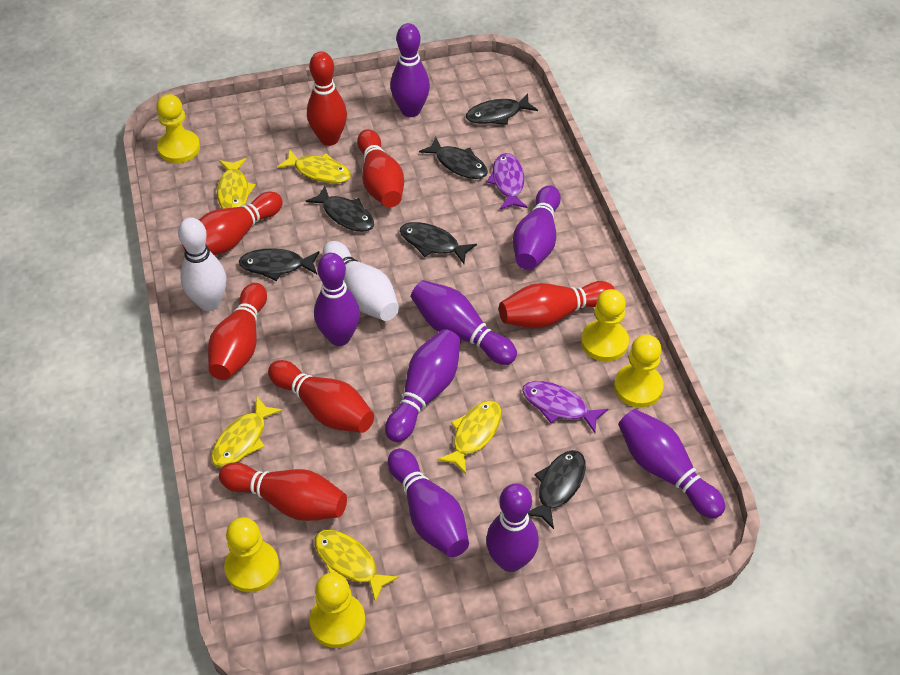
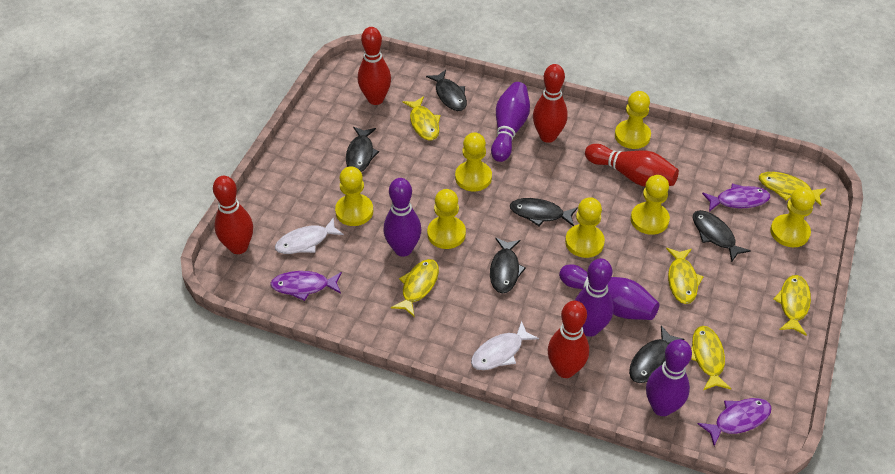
purple bowling pin: 8 -> 5
purple fish: 2 -> 3
red bowling pin: 7 -> 5
white bowling pin: 2 -> 0
white fish: 0 -> 2
yellow fish: 5 -> 6
yellow pawn: 5 -> 7

